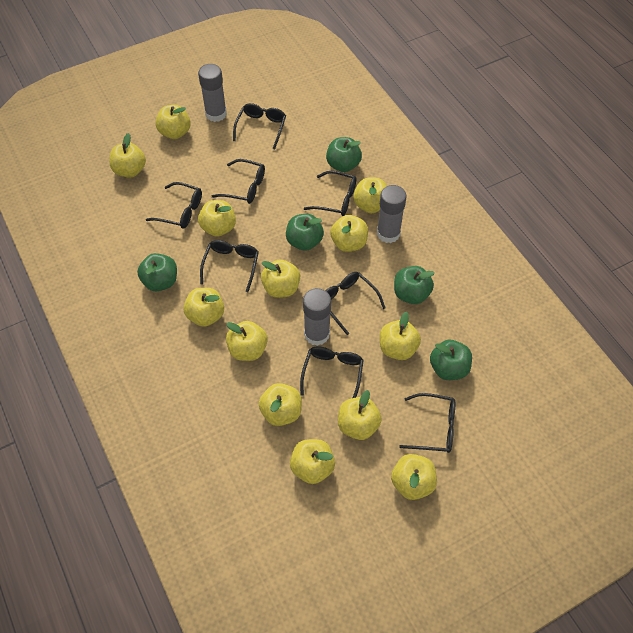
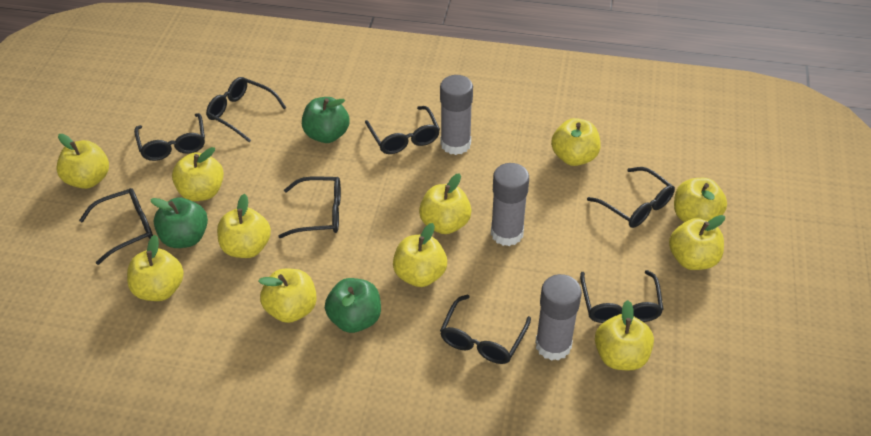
green apple: 5 -> 3
yellow apple: 13 -> 11

